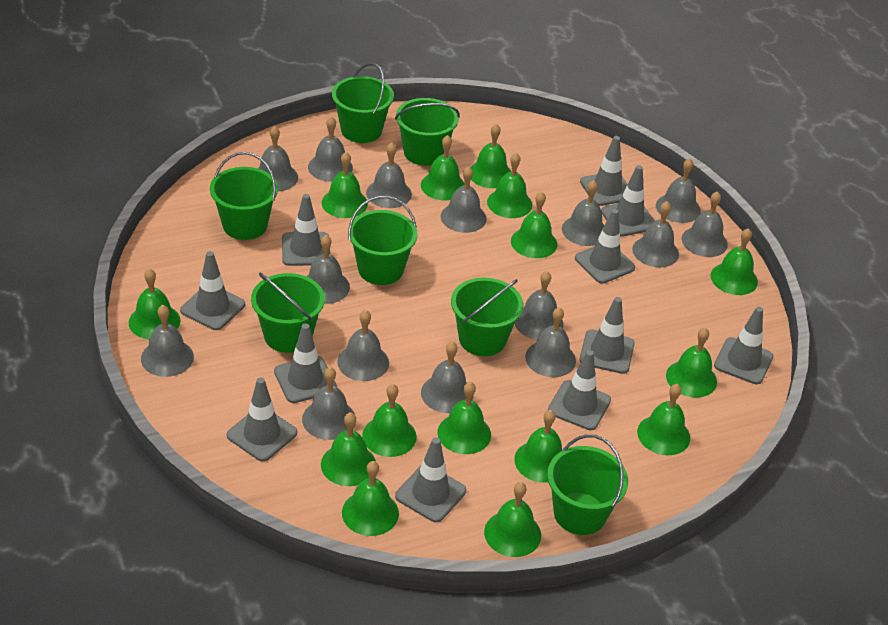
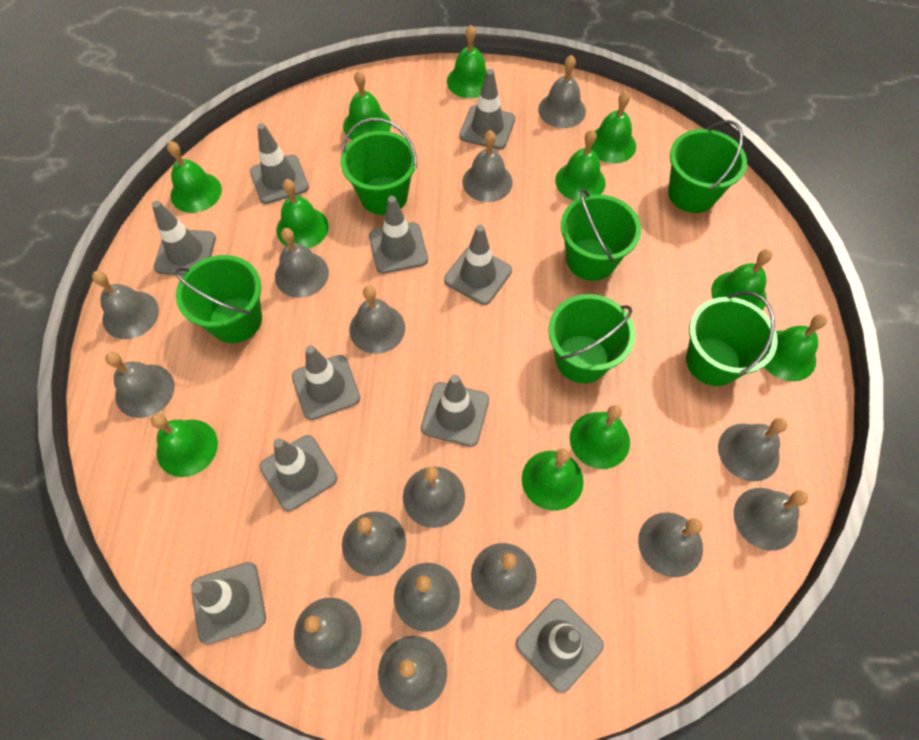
green bell: 15 -> 11
green bucket: 7 -> 6
grey traffic cone: 11 -> 10

